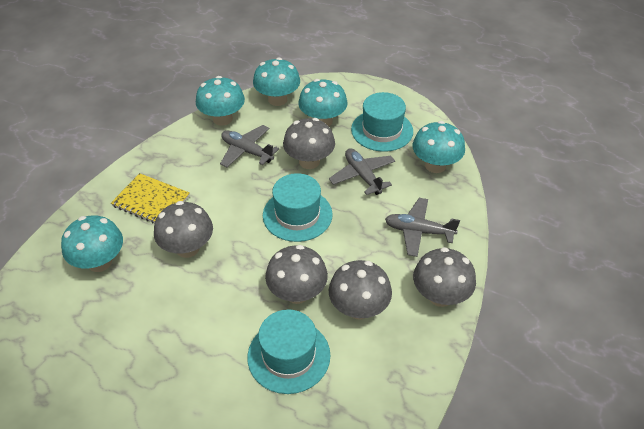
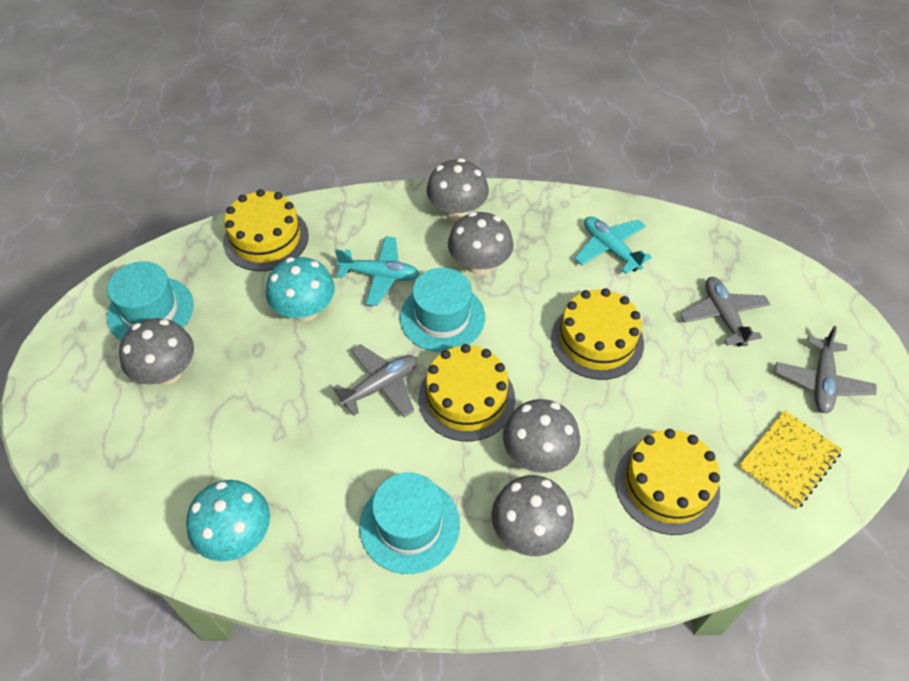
turquoise mushroom: 5 -> 2
turquoise plane: 0 -> 2
yellow cake: 0 -> 4

